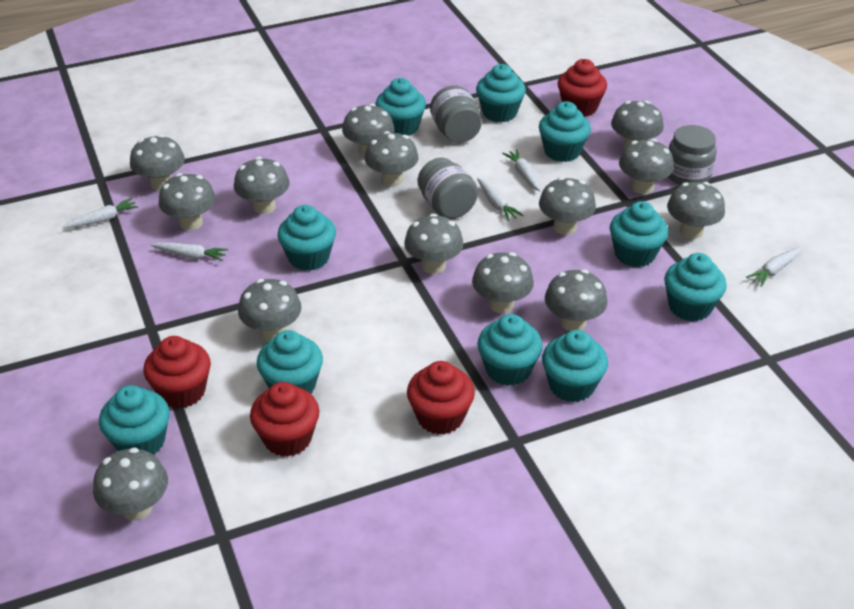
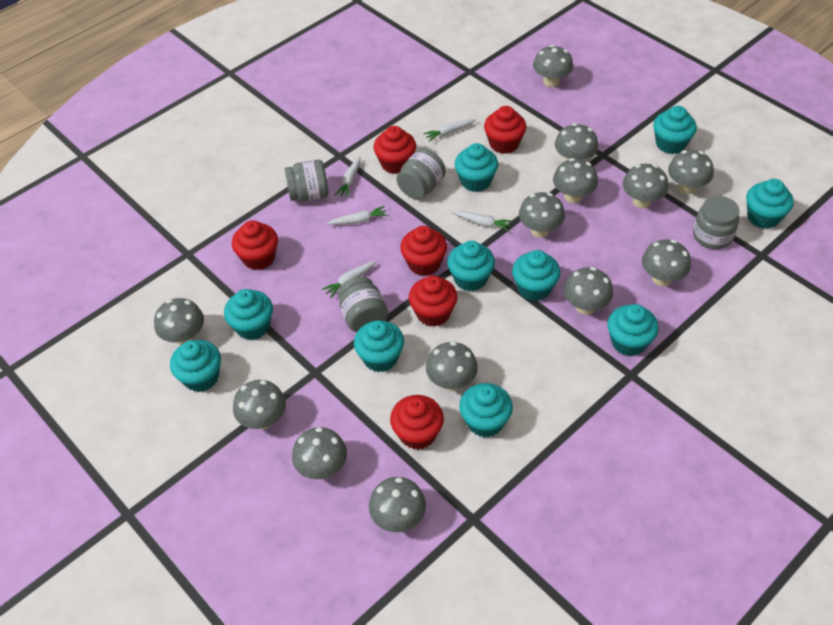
grey jar: 3 -> 4
grey mushroom: 14 -> 13
red cupcake: 4 -> 6

